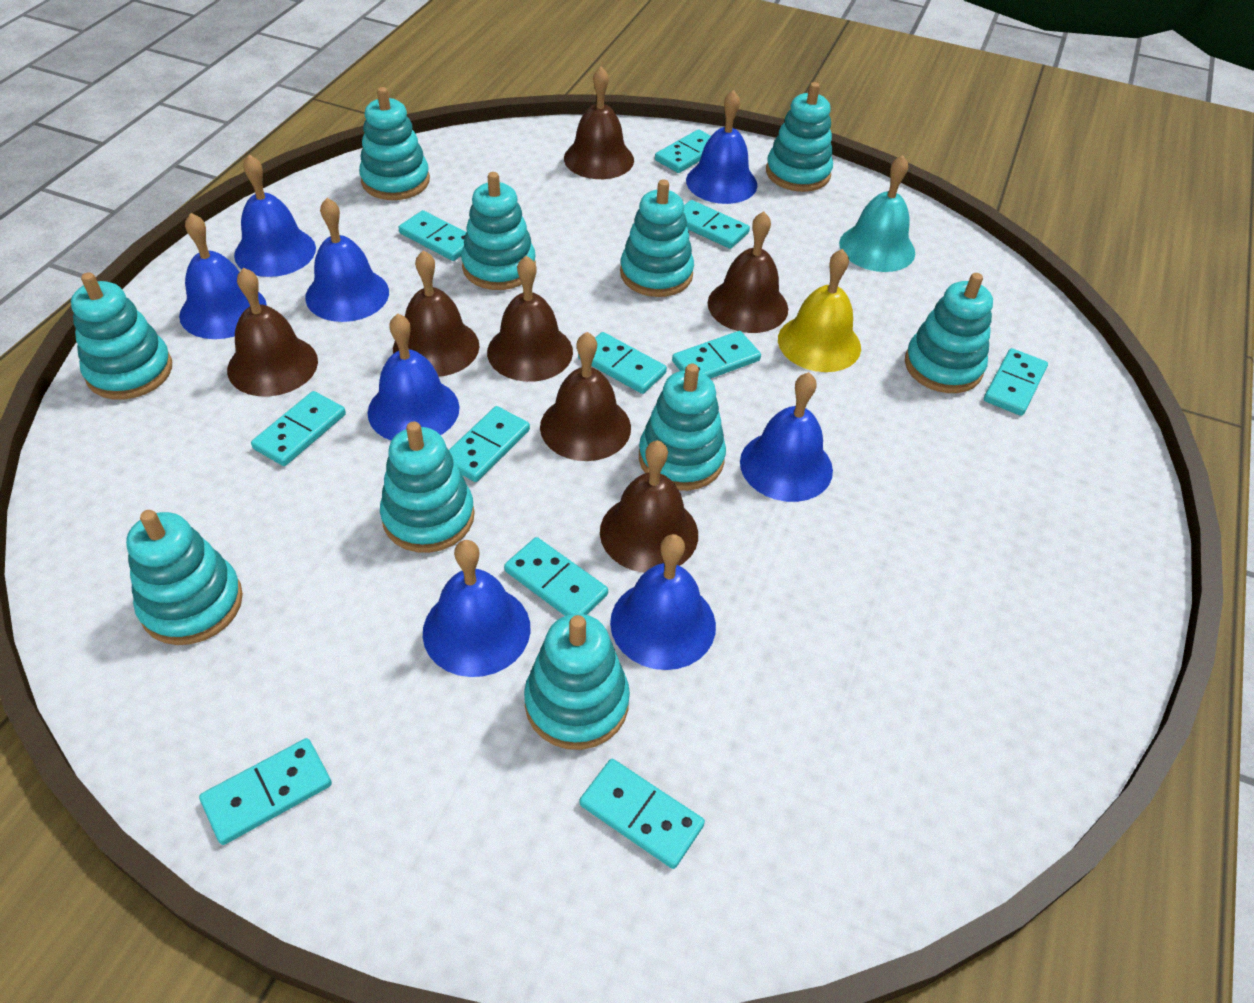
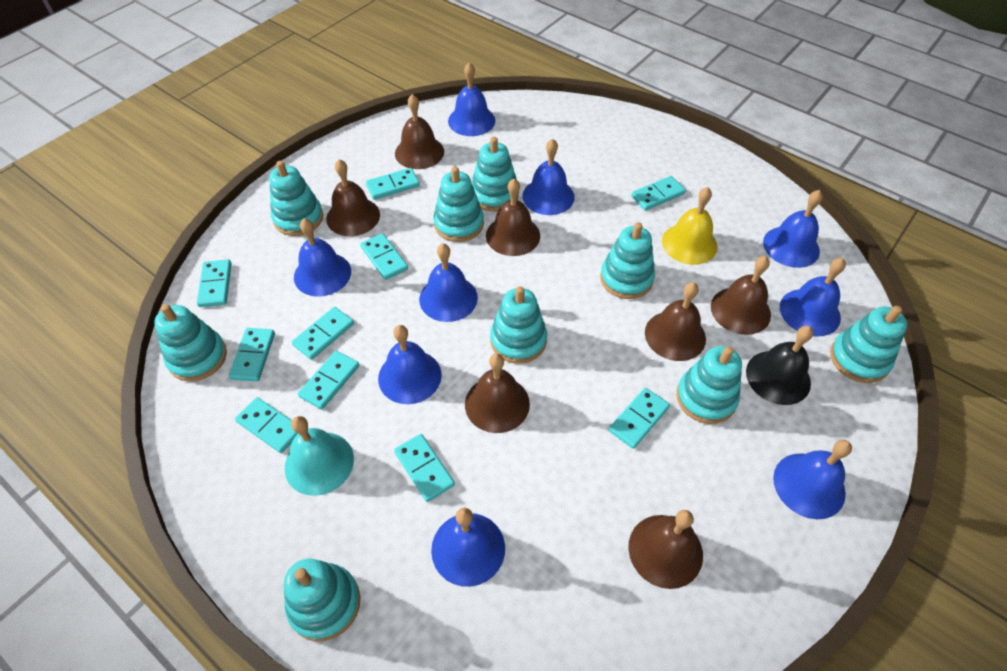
black bell: 0 -> 1
blue bell: 8 -> 9
turquoise domino: 11 -> 10
turquoise stacking toy: 10 -> 9

